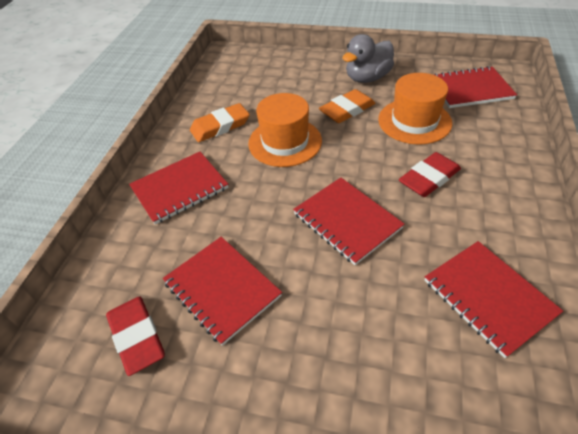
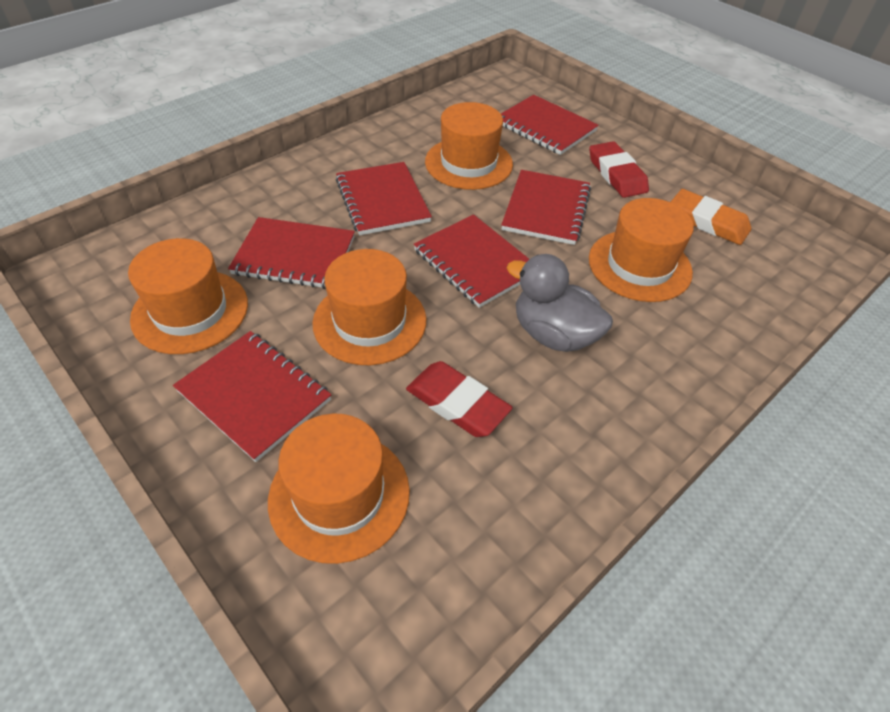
orange eraser: 2 -> 1
orange hat: 2 -> 5
red notebook: 5 -> 6

